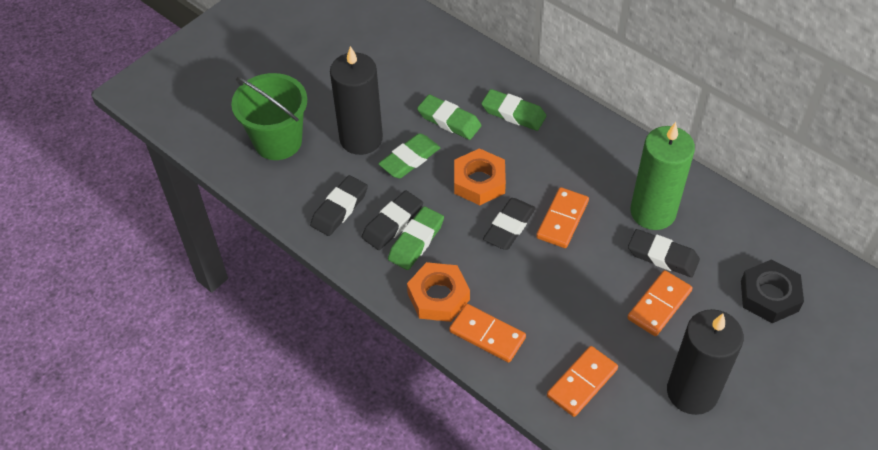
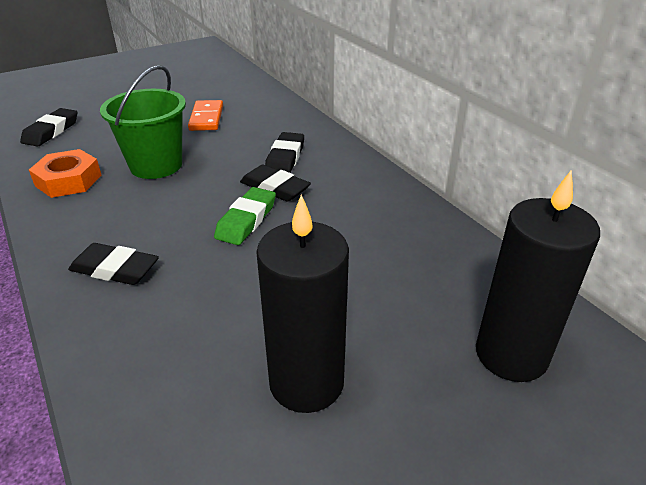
black nut: 1 -> 0
green candle: 1 -> 0
green eraser: 4 -> 1
orange domino: 4 -> 1
orange nut: 2 -> 1

